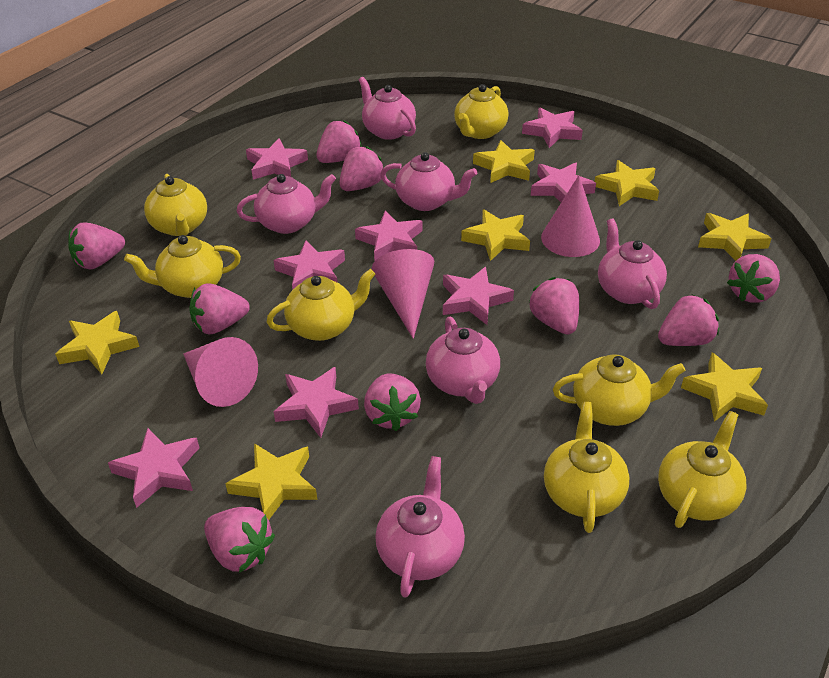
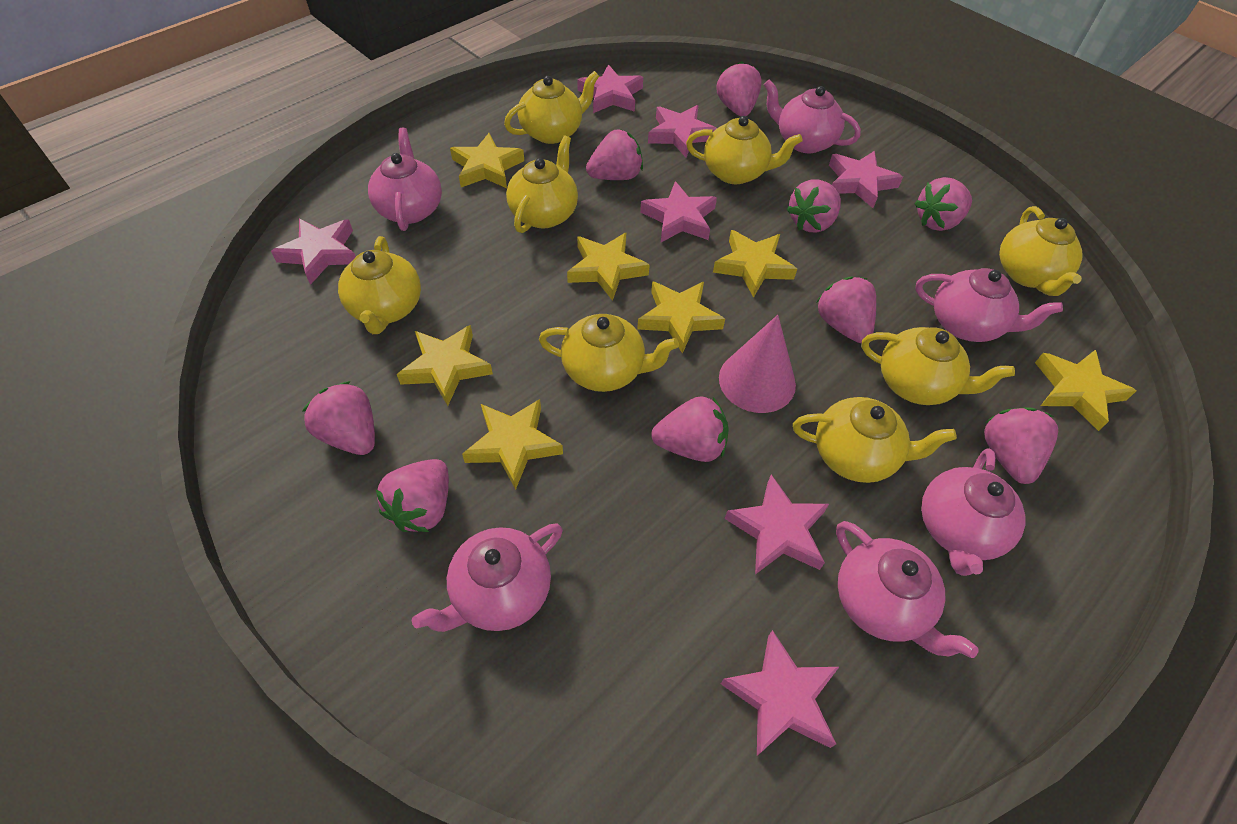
pink cone: 3 -> 1
pink star: 8 -> 7
yellow teapot: 7 -> 8

